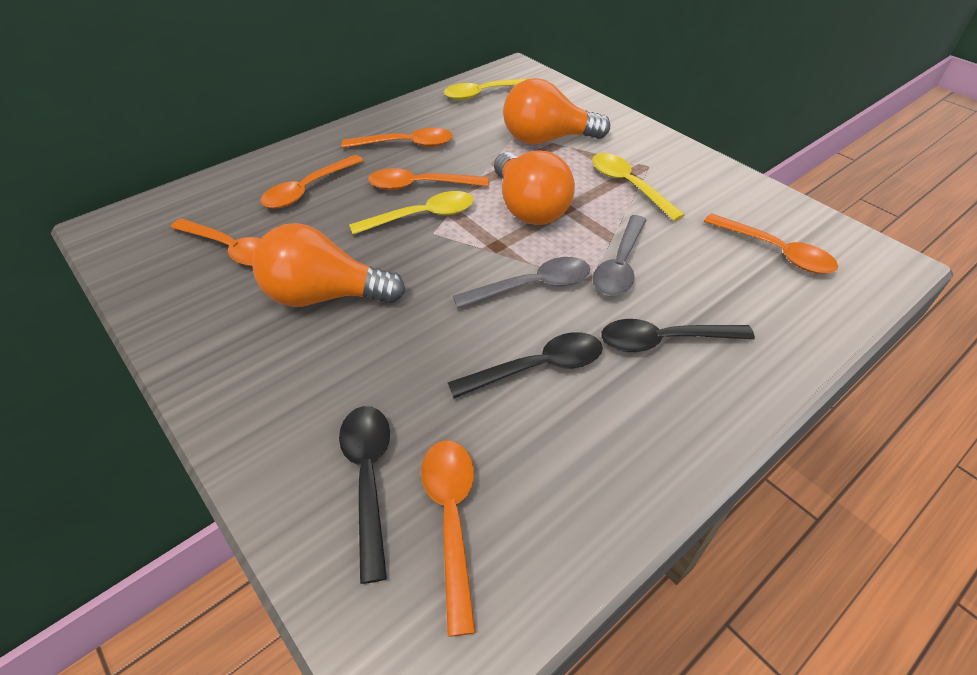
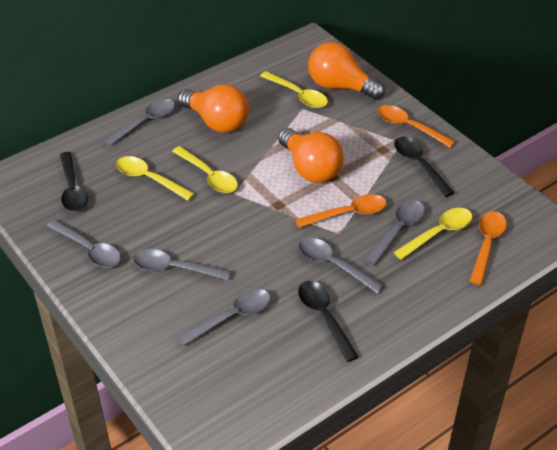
grey spoon: 2 -> 6
orange spoon: 6 -> 3
yellow spoon: 3 -> 4

